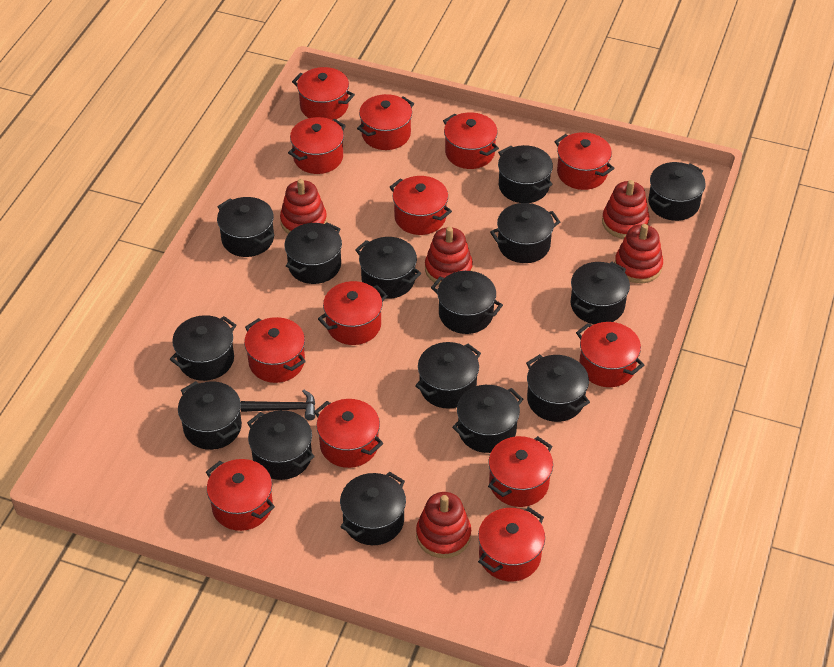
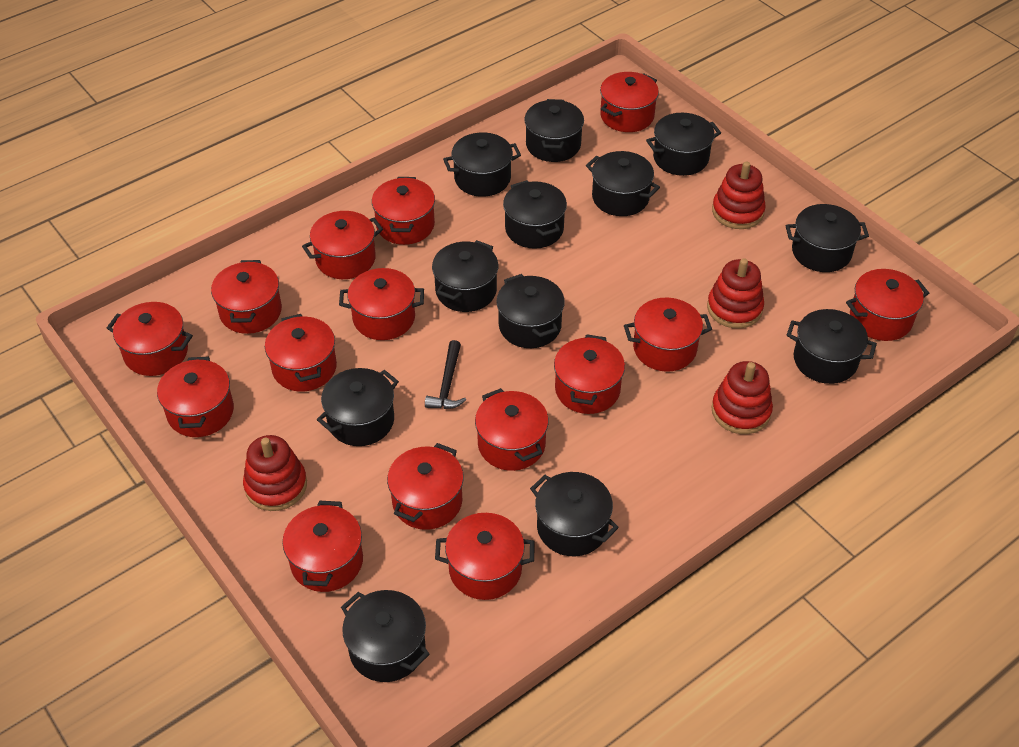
black pot: 15 -> 12
red pot: 13 -> 15
red stacking toy: 5 -> 4

